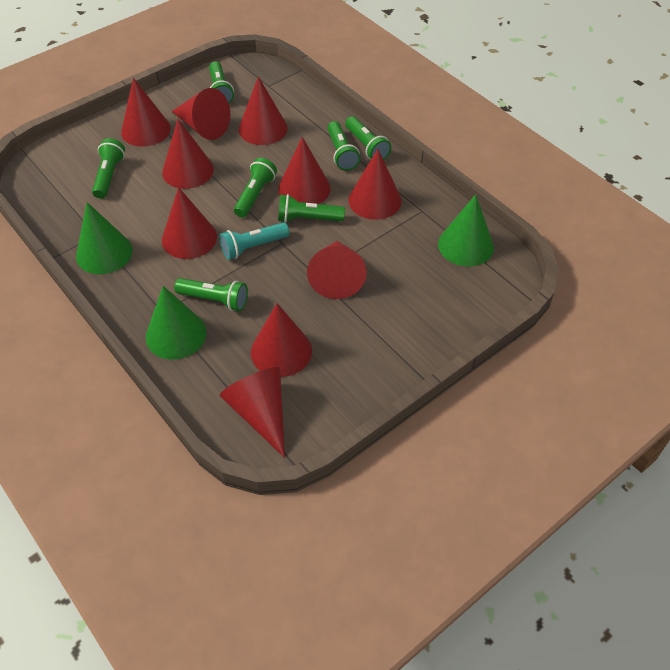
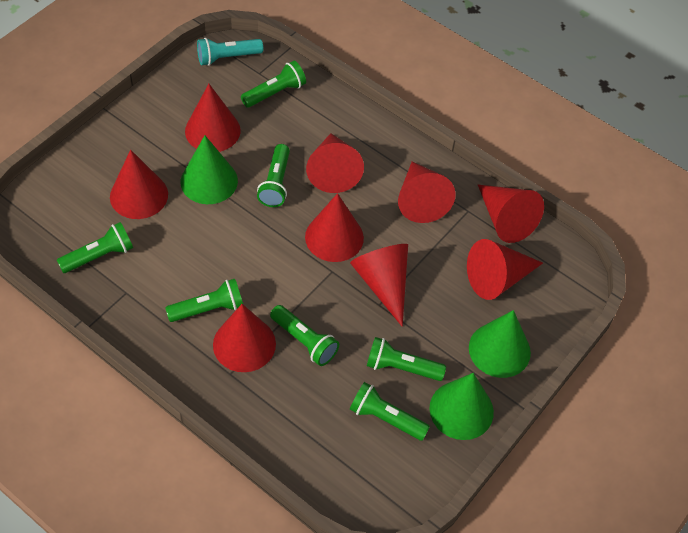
red cone: 10 -> 9

